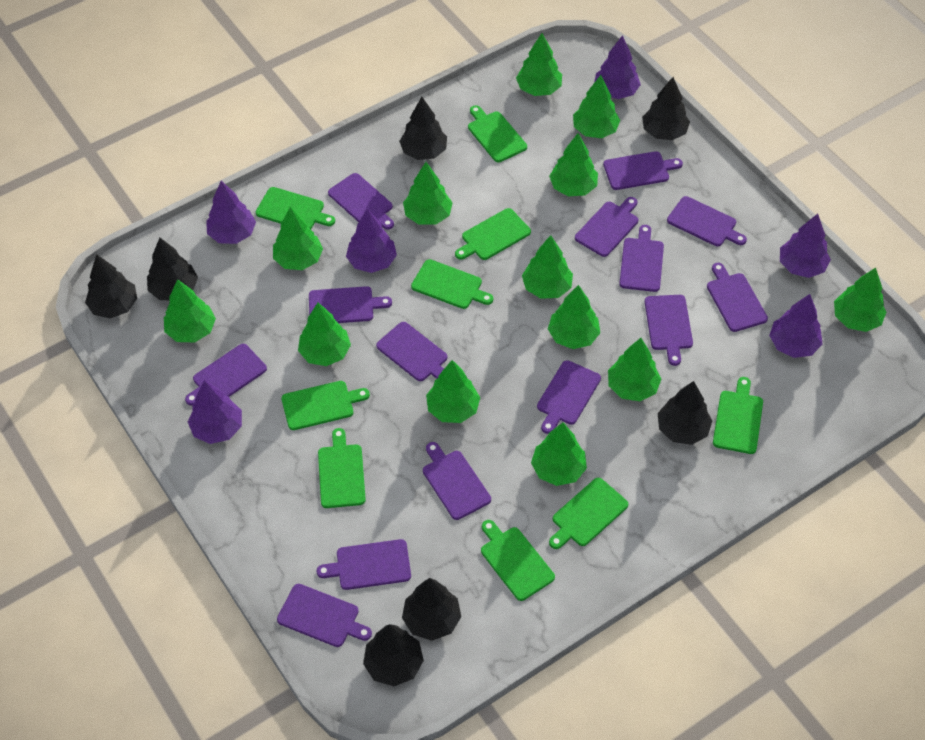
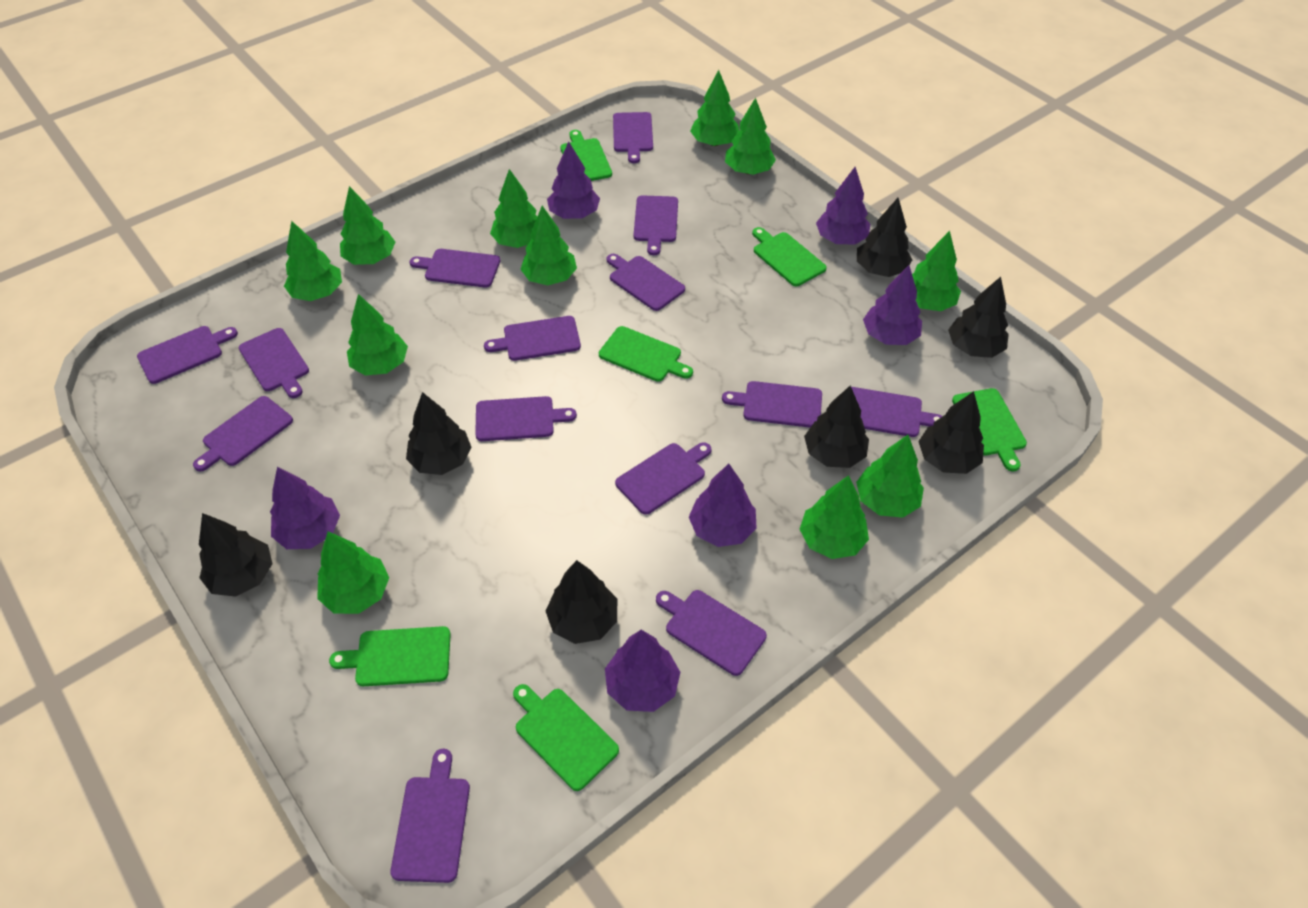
green cutting board: 9 -> 6
green tree: 13 -> 11

